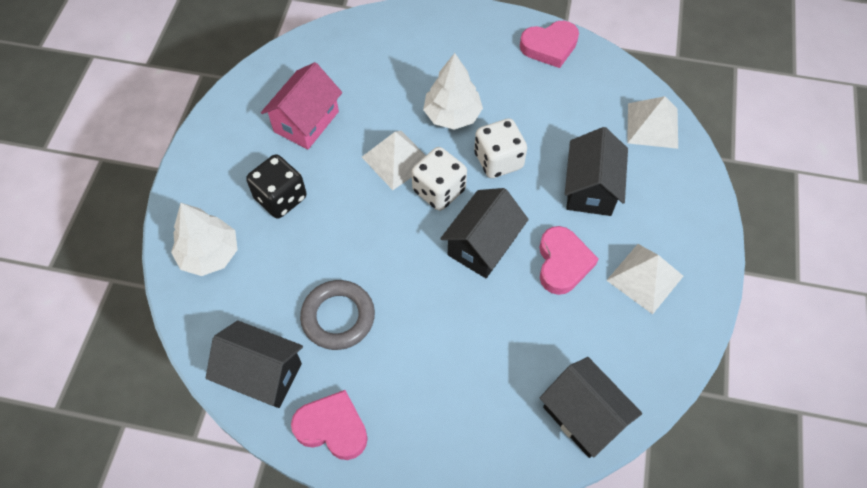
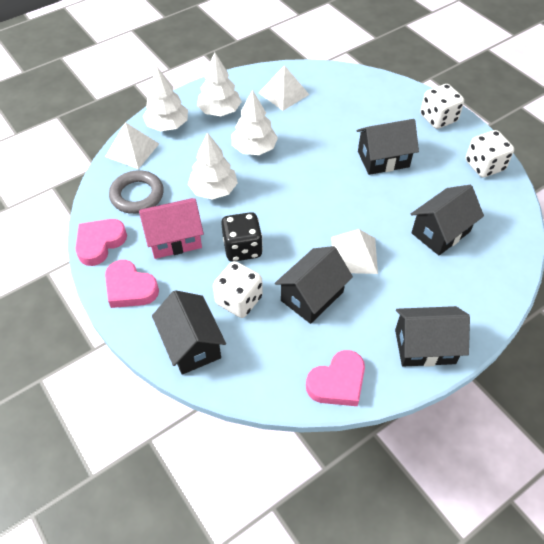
black house: 4 -> 5
white dice: 2 -> 3
white tree: 2 -> 4

